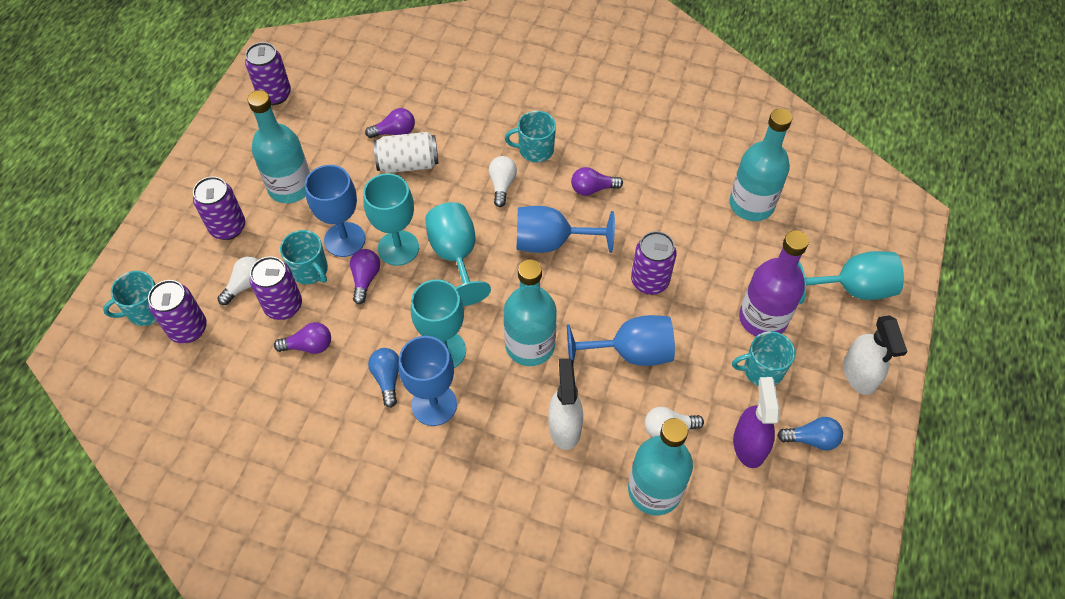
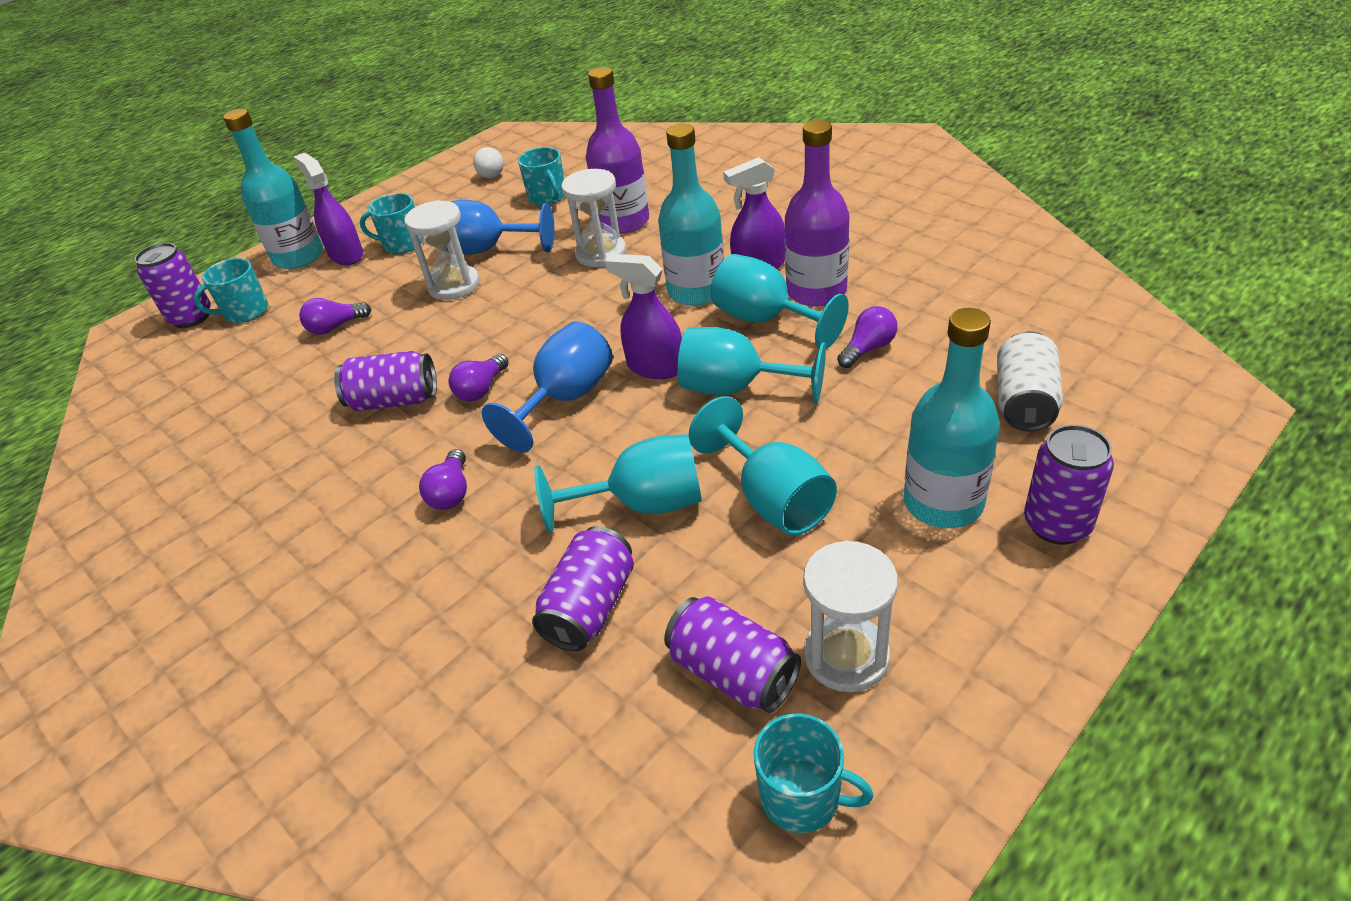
blue goblet: 4 -> 2
blue light bulb: 2 -> 0
purple bottle: 1 -> 2
purple spray bottle: 1 -> 3
turquoise bottle: 4 -> 3
white hourglass: 0 -> 3
white light bulb: 3 -> 1
white spray bottle: 2 -> 0

